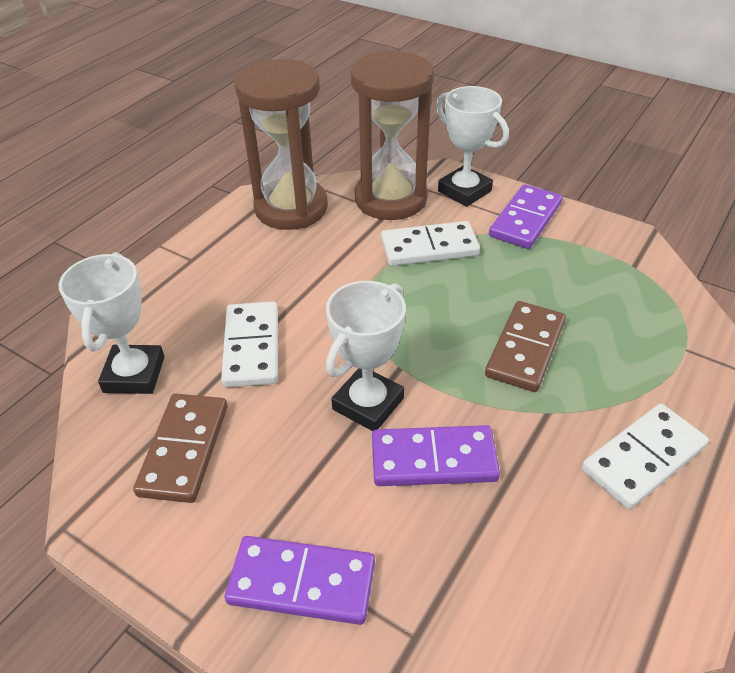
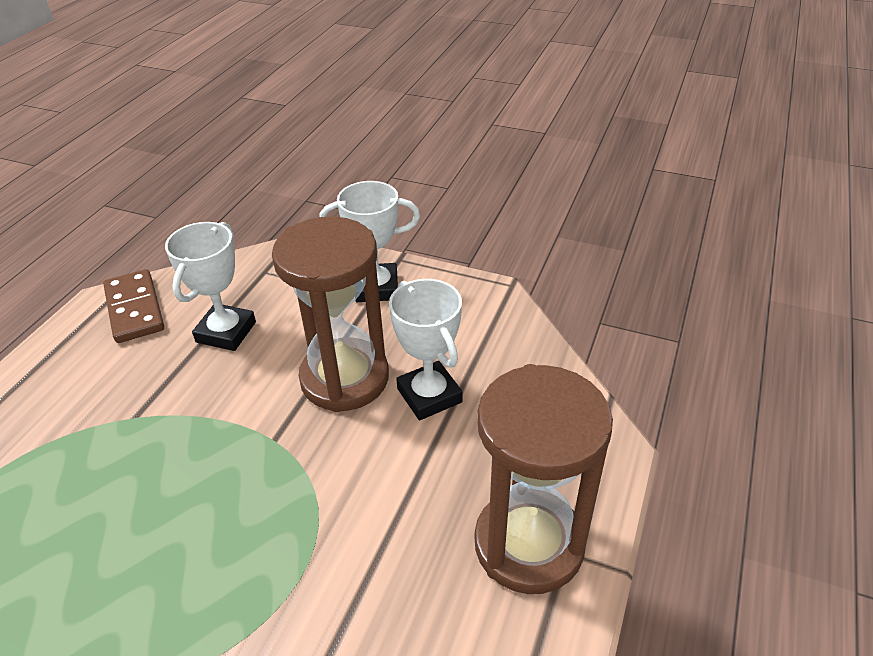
brown domino: 2 -> 1
purple domino: 3 -> 0
white domino: 3 -> 0

